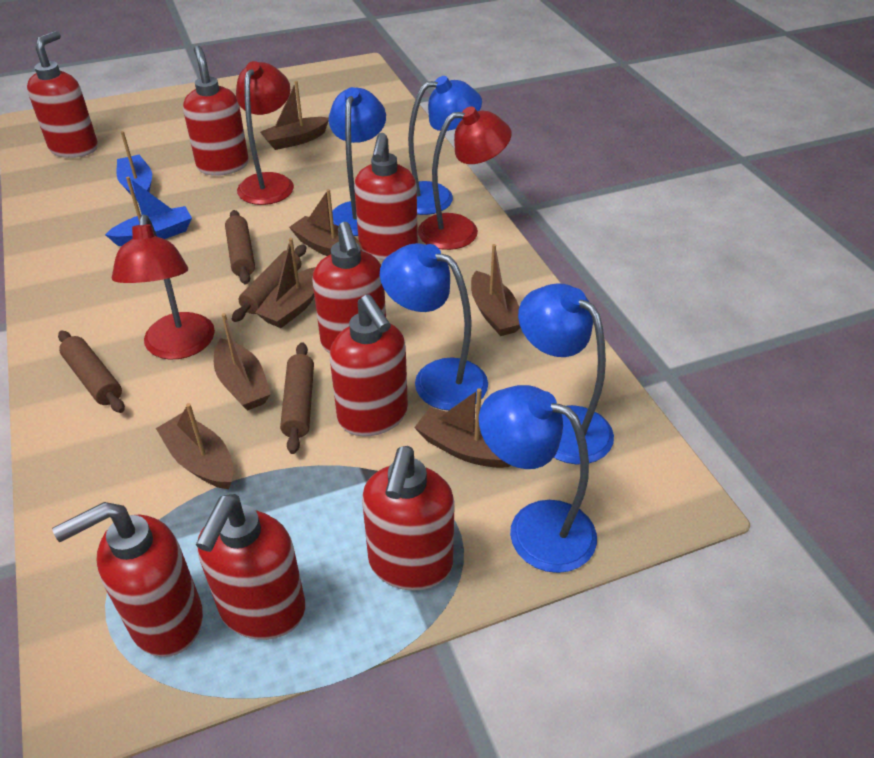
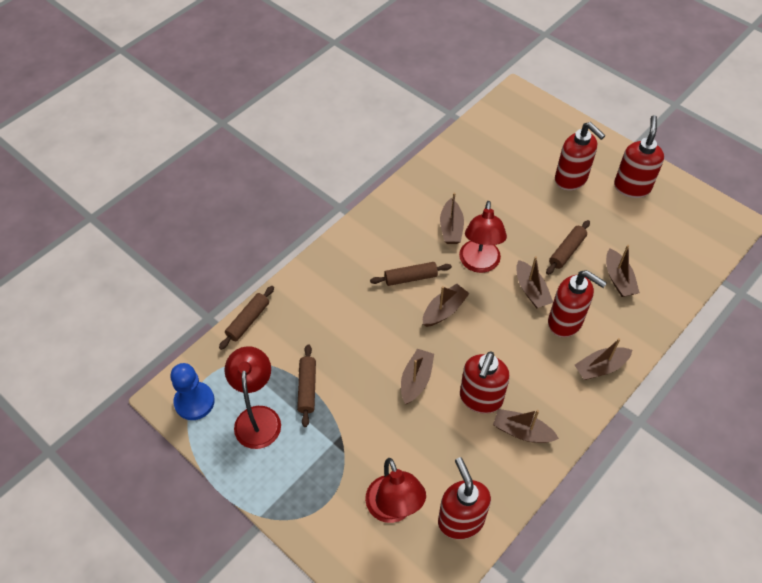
blue boat: 2 -> 0
blue lamp: 5 -> 0
blue pawn: 0 -> 1
red soap dispenser: 8 -> 5

